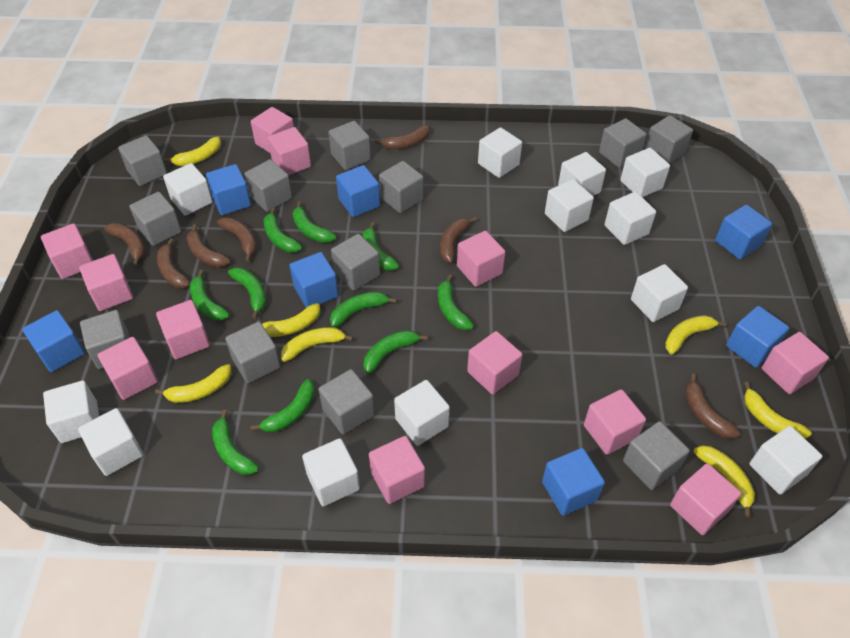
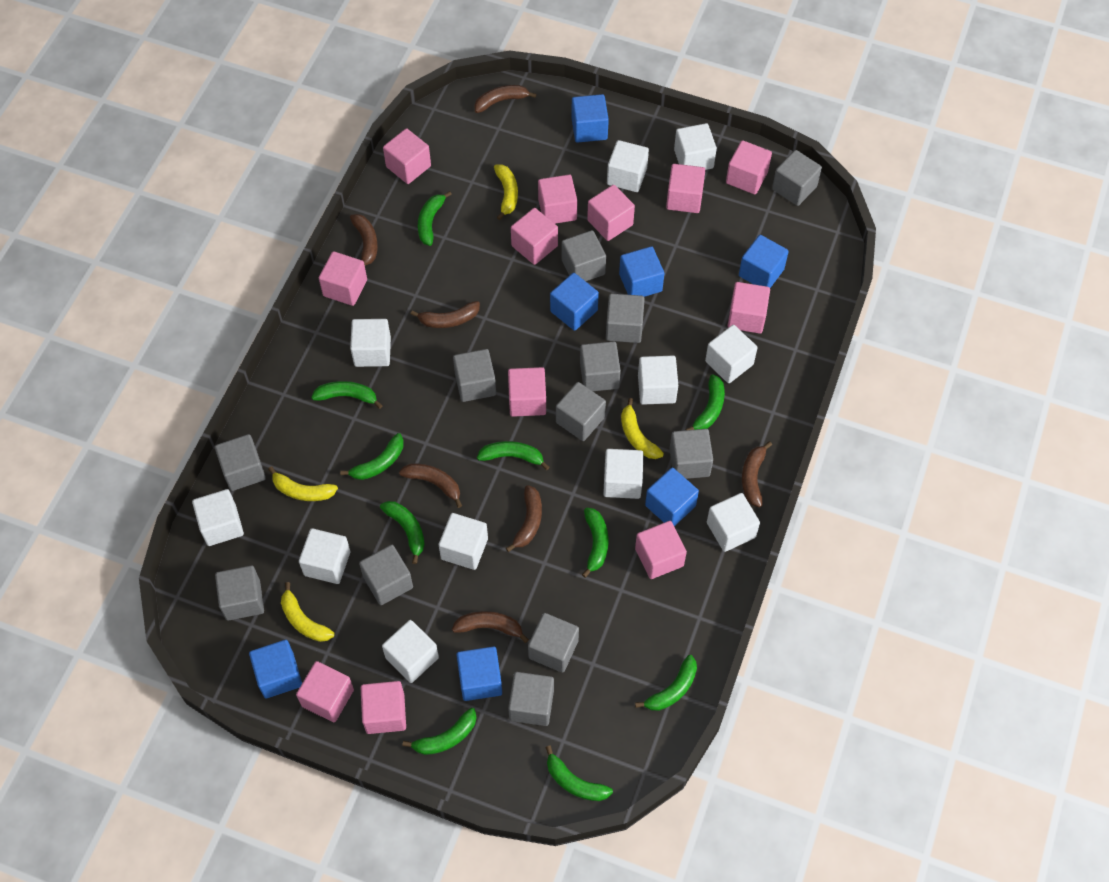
white cube: 12 -> 11
yellow banana: 7 -> 4

